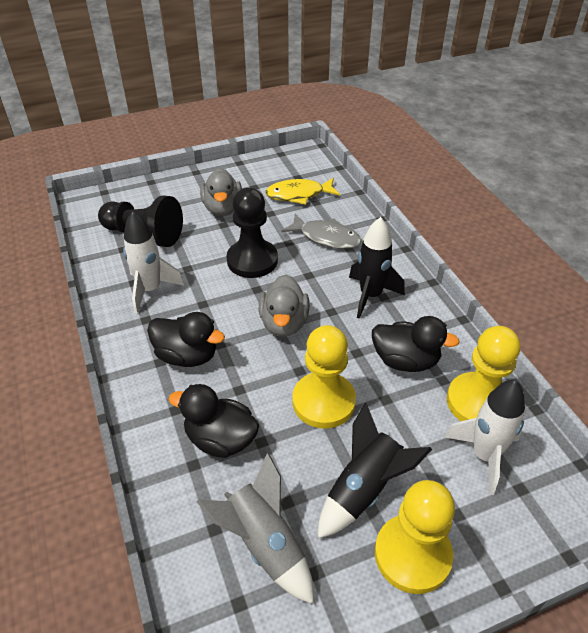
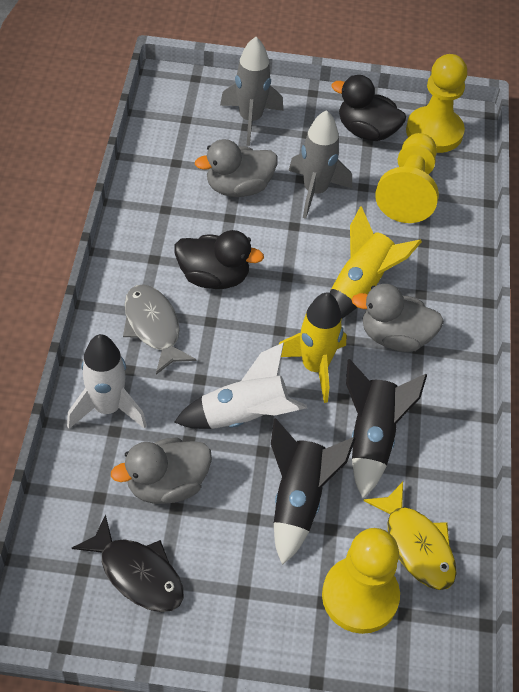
black duck: 3 -> 2
black fish: 0 -> 1
black pawn: 2 -> 0
grey duck: 2 -> 3
grey rocket: 1 -> 2
yellow rocket: 0 -> 2

